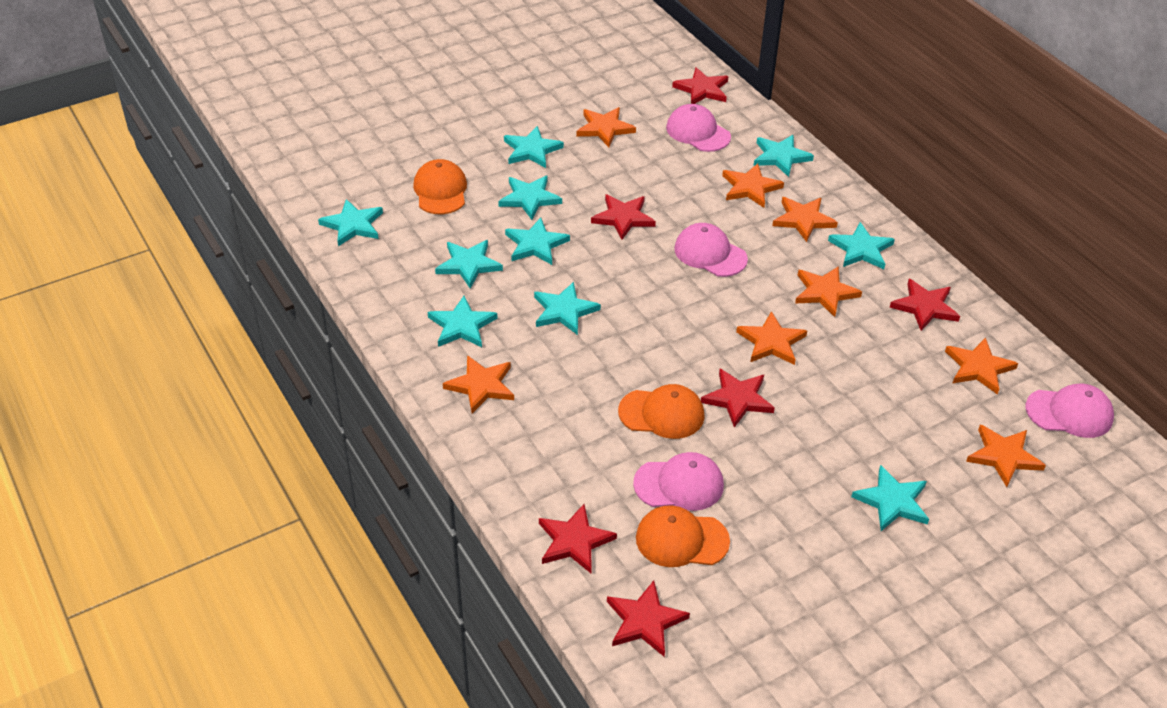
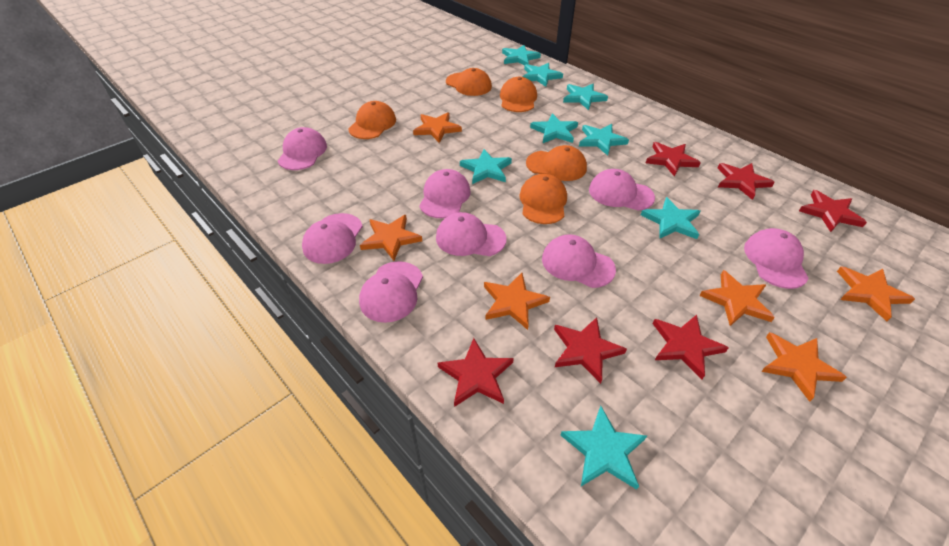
orange cap: 3 -> 5
orange star: 8 -> 6
pink cap: 4 -> 8
turquoise star: 10 -> 8

